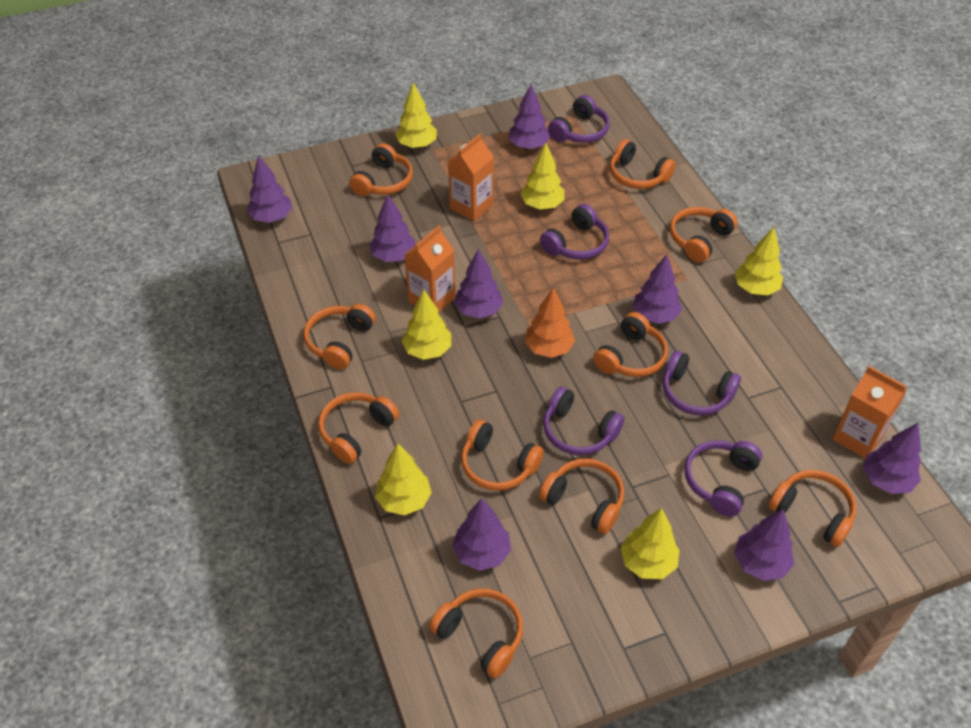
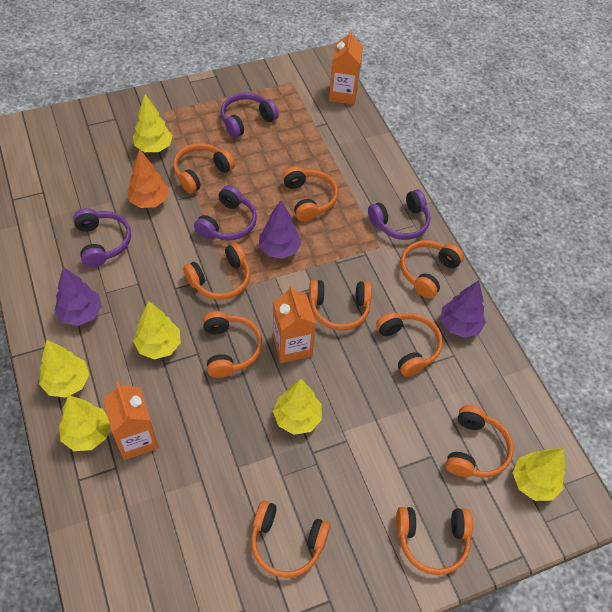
purple headphones: 5 -> 4
purple tree: 8 -> 3

